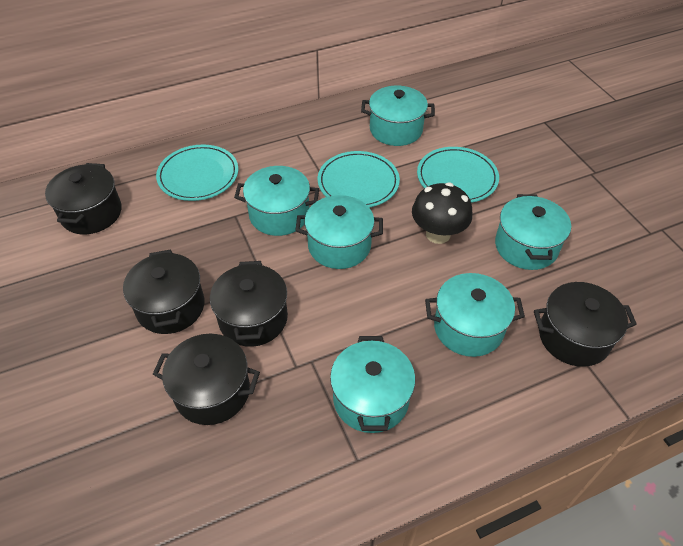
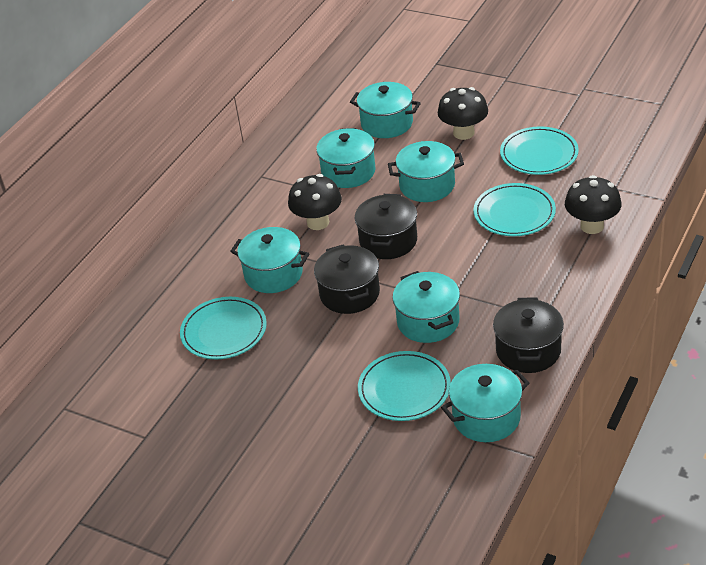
black mushroom: 1 -> 3
black pot: 5 -> 3
turquoise plate: 3 -> 4

